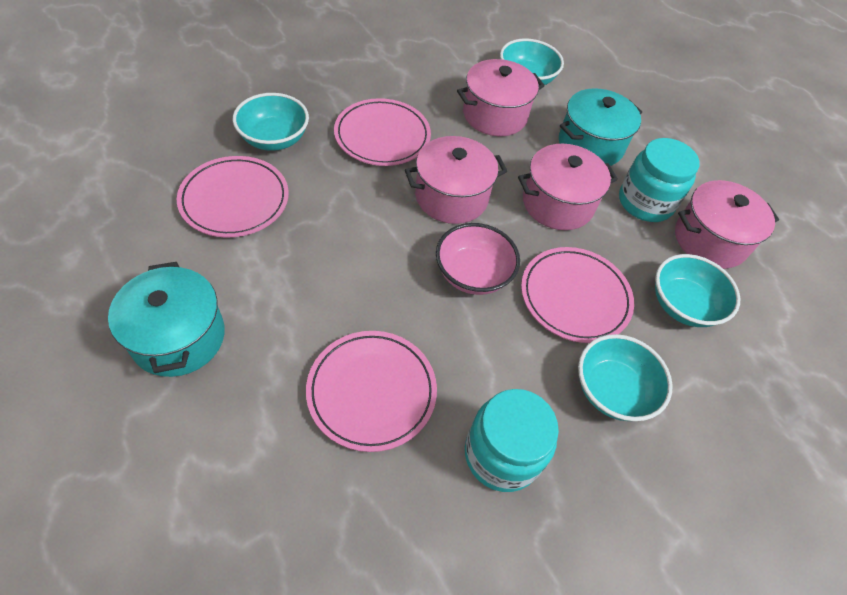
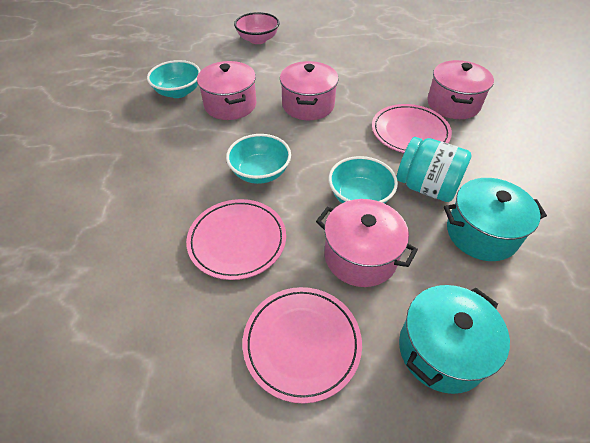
pink plate: 4 -> 3
turquoise bowl: 4 -> 3
turquoise jar: 2 -> 1

